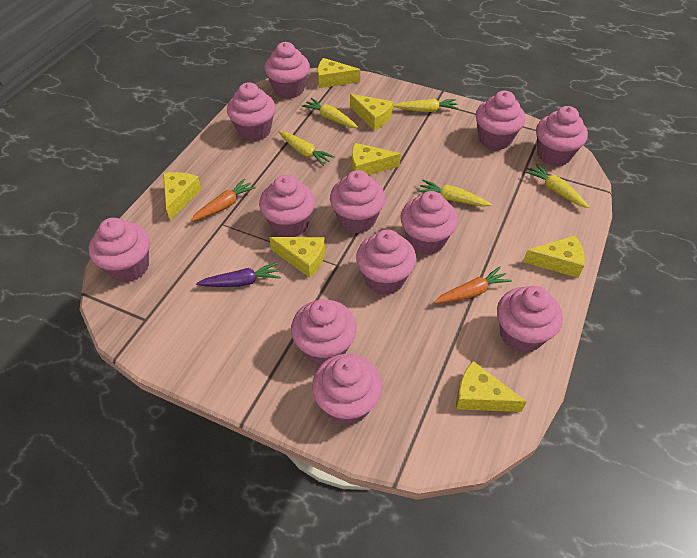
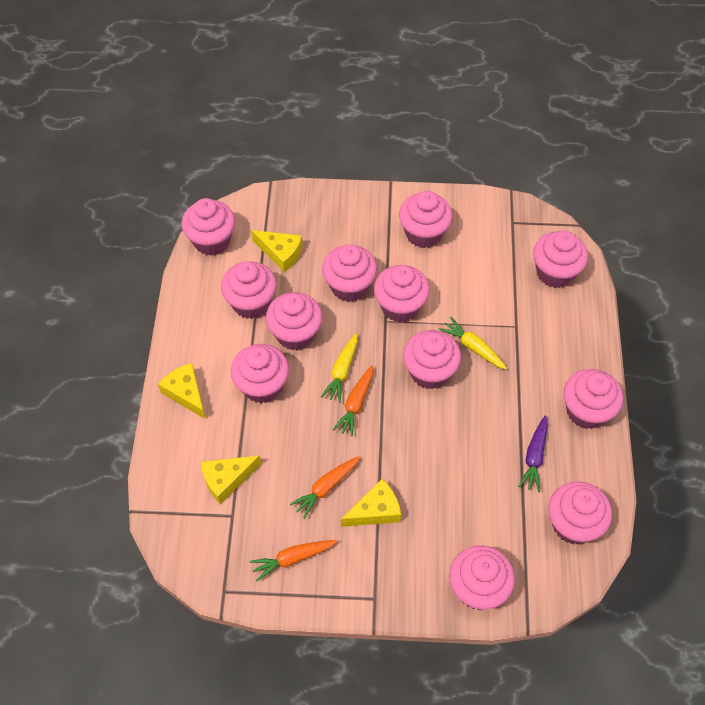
orange carrot: 2 -> 3
yellow carrot: 5 -> 2
yellow cheese: 7 -> 4

